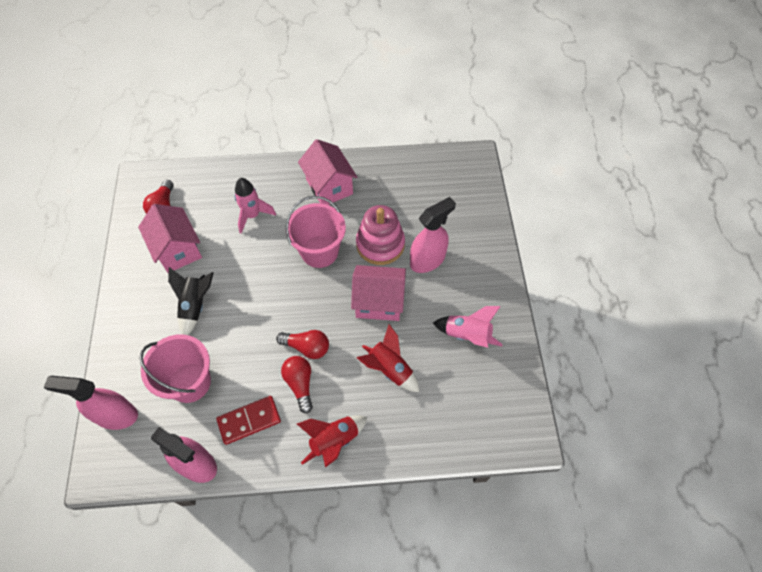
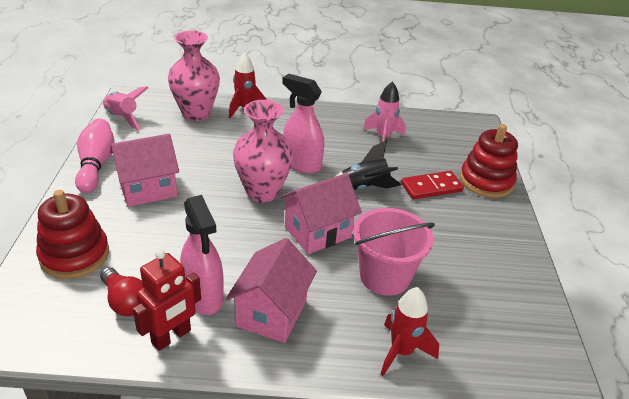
pink bowling pin: 0 -> 1
pink bucket: 2 -> 1
pink spray bottle: 3 -> 2
pink stacking toy: 1 -> 0
pink vase: 0 -> 2
red light bulb: 3 -> 1
red robot: 0 -> 1
red stacking toy: 0 -> 2

